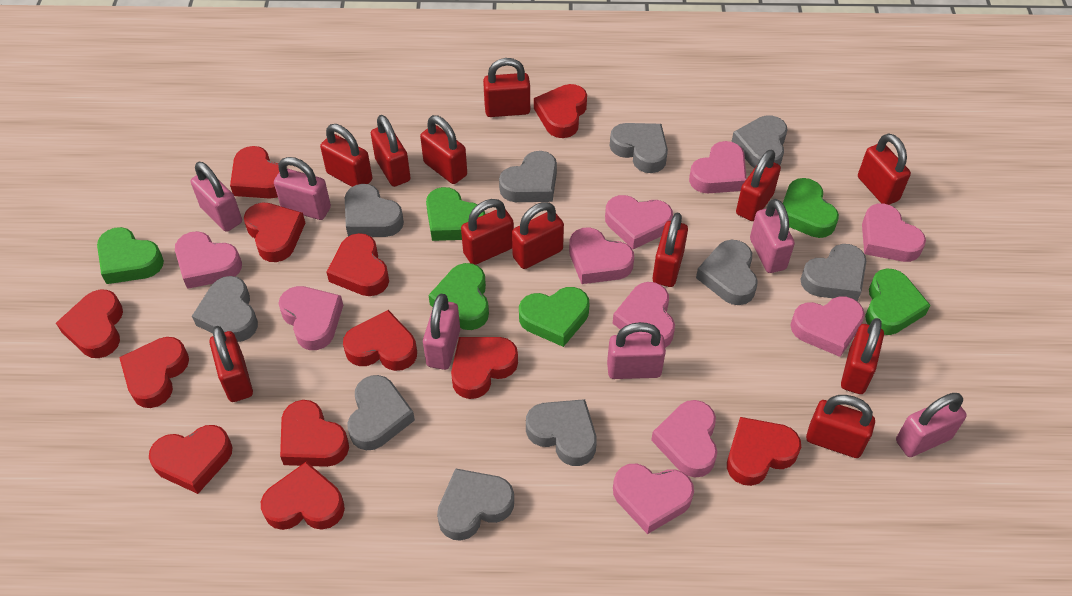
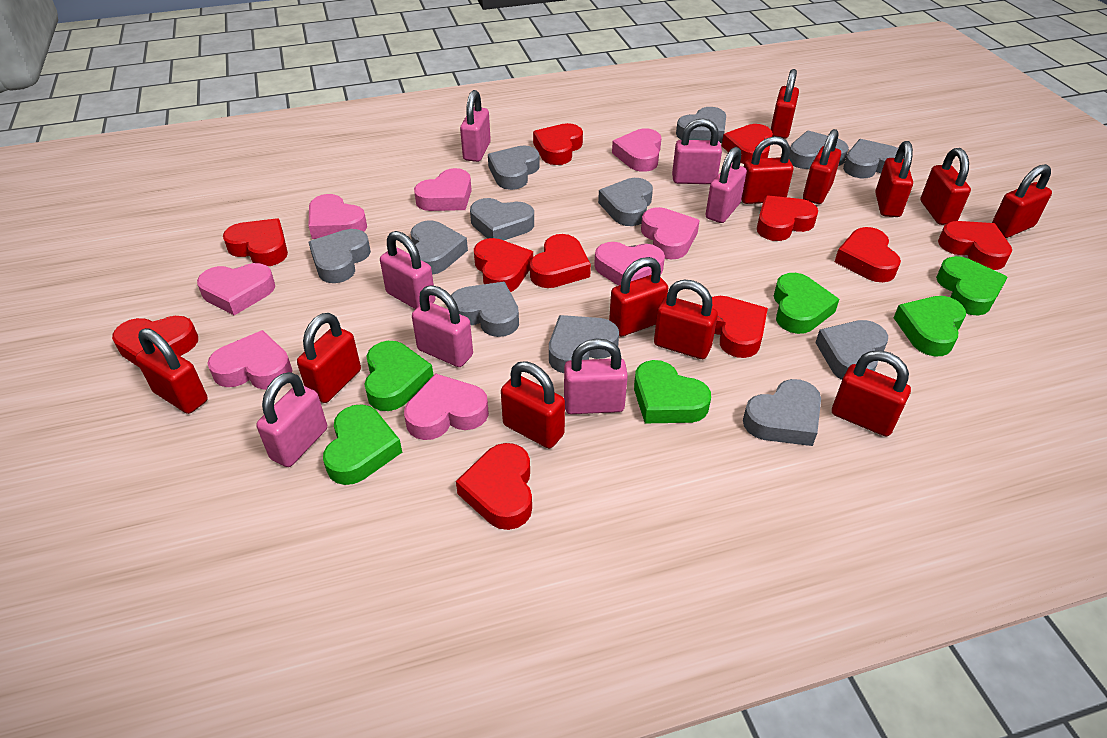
grey heart: 10 -> 12
pink heart: 10 -> 8
pink padlock: 6 -> 7
red heart: 12 -> 11

